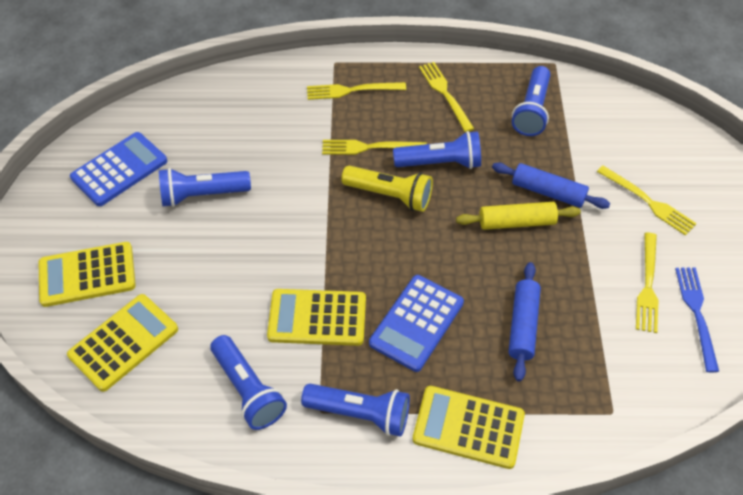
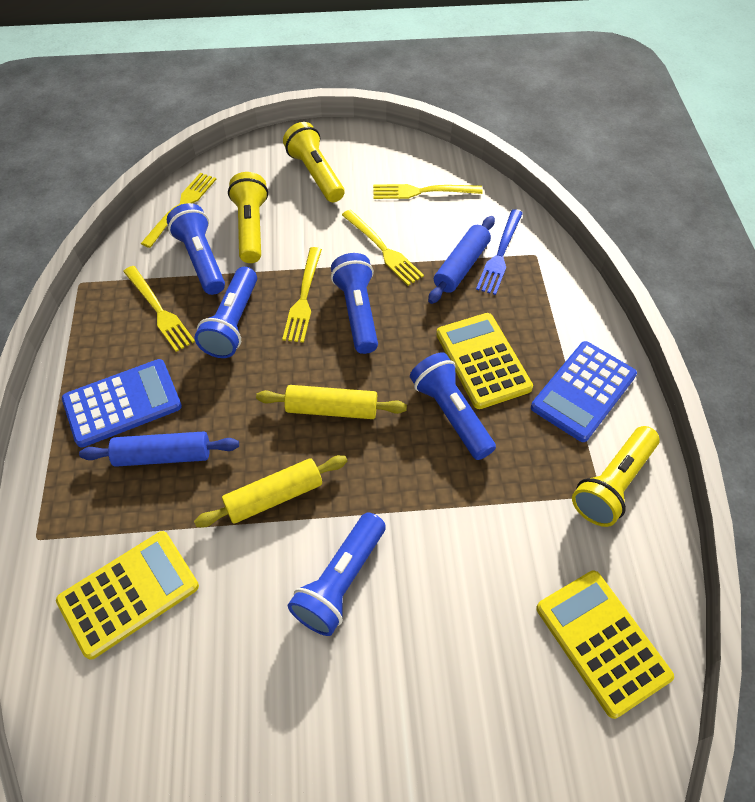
yellow calculator: 4 -> 3
yellow flashlight: 1 -> 3
yellow rolling pin: 1 -> 2

